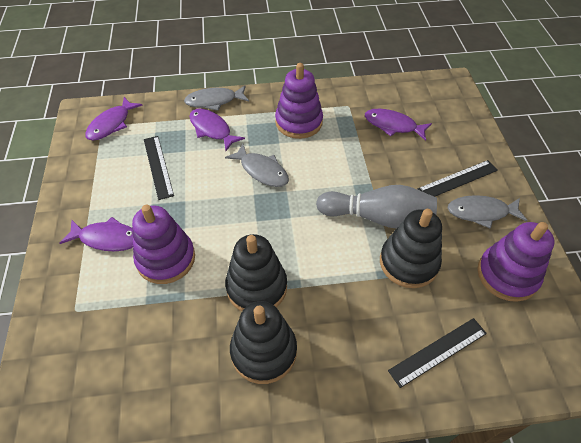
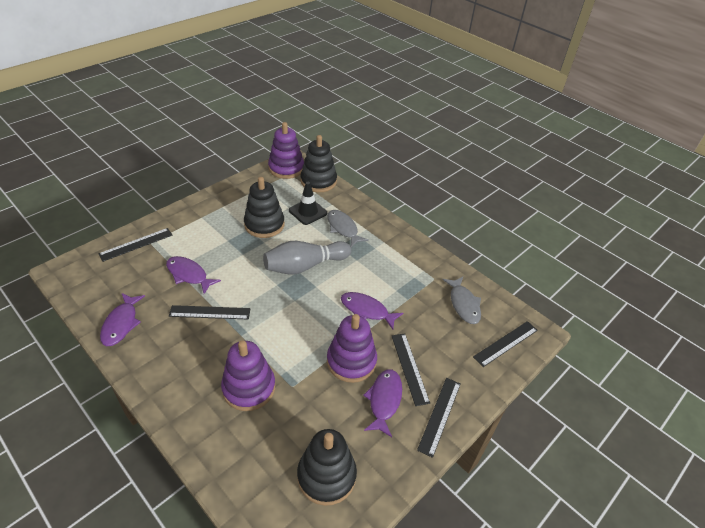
black ruler: 3 -> 5
black traffic cone: 0 -> 1
grey fish: 3 -> 2

